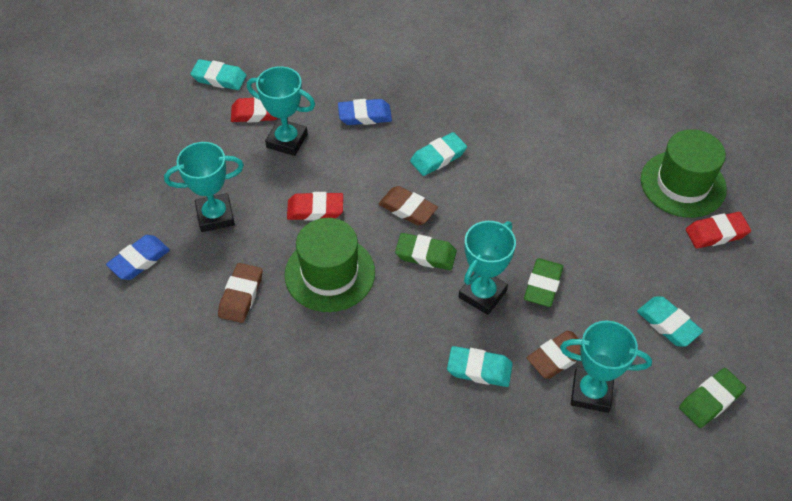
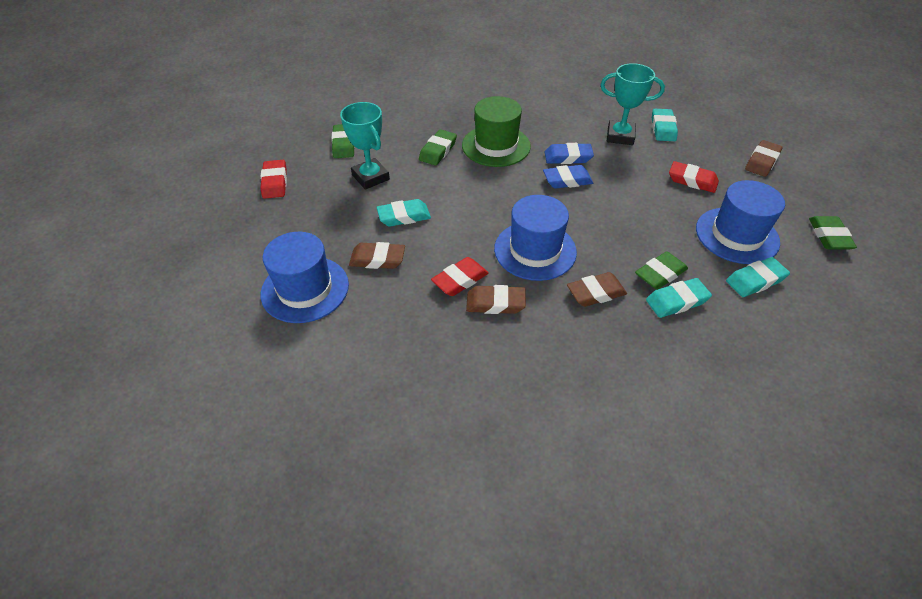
blue hat: 0 -> 3
brown eraser: 3 -> 4
green eraser: 3 -> 4
green hat: 2 -> 1
turquoise trophy: 4 -> 2

